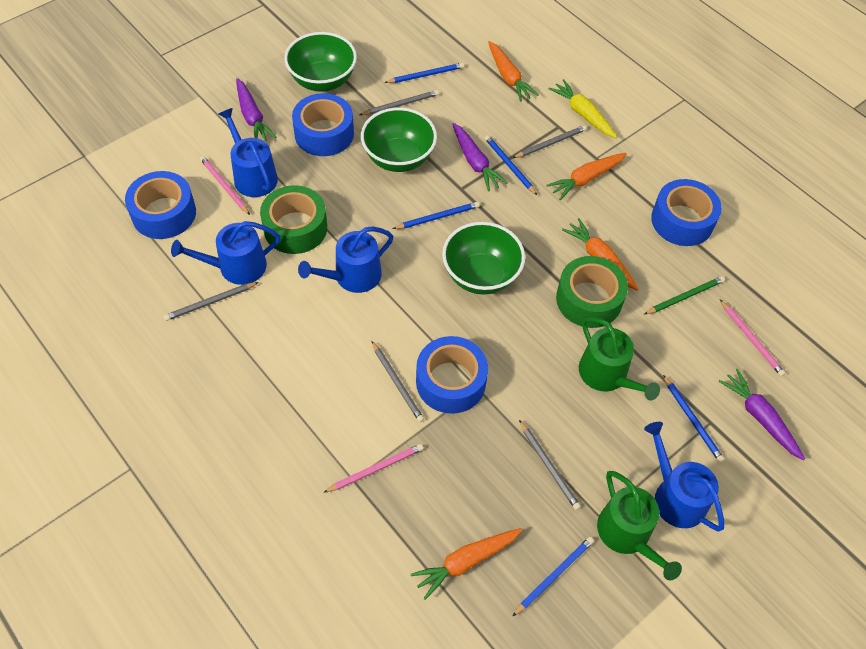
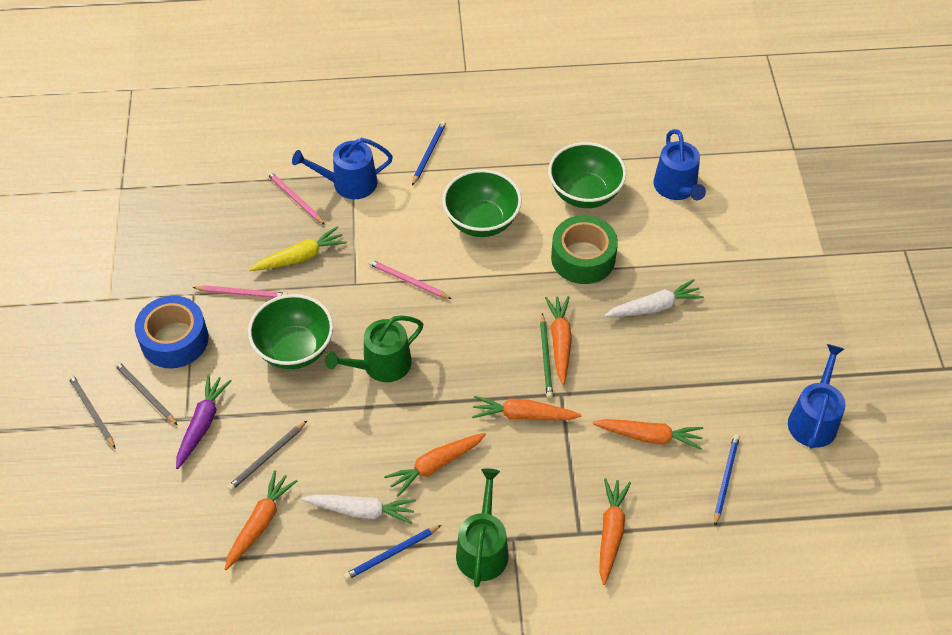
blue pencil: 5 -> 3
blue tape: 4 -> 1
blue watering can: 4 -> 3
green tape: 2 -> 1
grey pencil: 5 -> 3
orange carrot: 4 -> 6
purple carrot: 3 -> 1
white carrot: 0 -> 2

